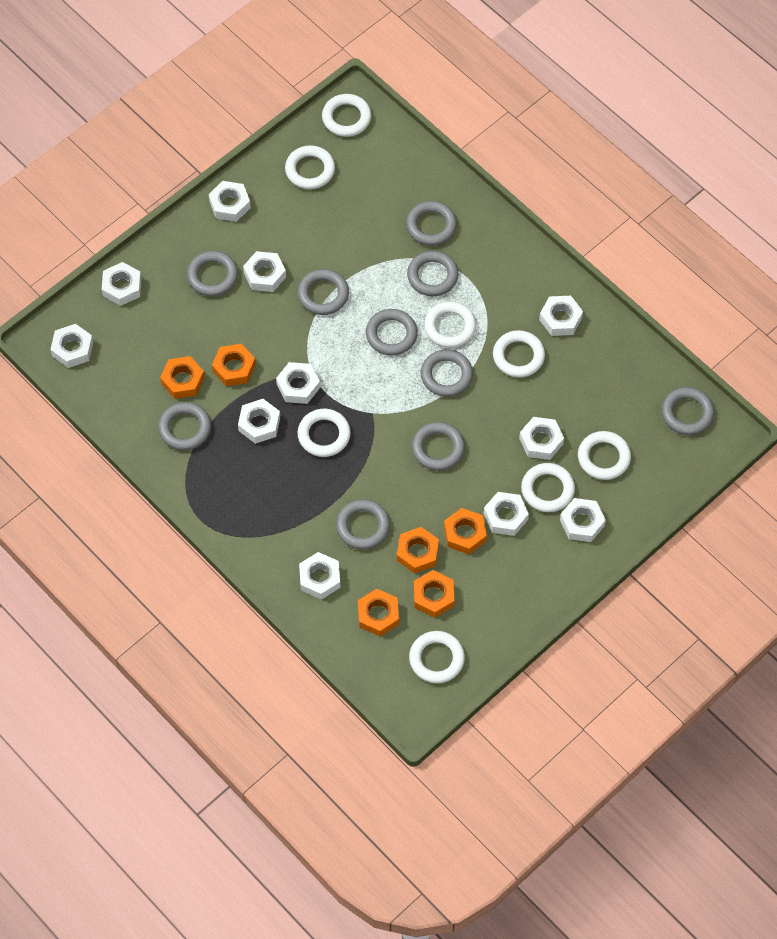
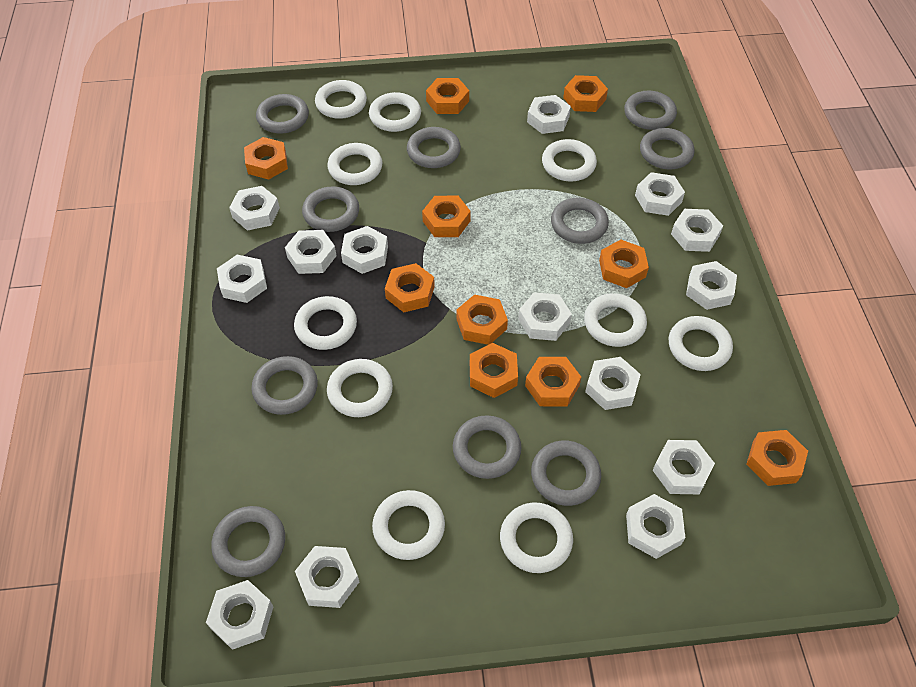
orange nut: 6 -> 10
white nut: 11 -> 14
white ring: 8 -> 10

